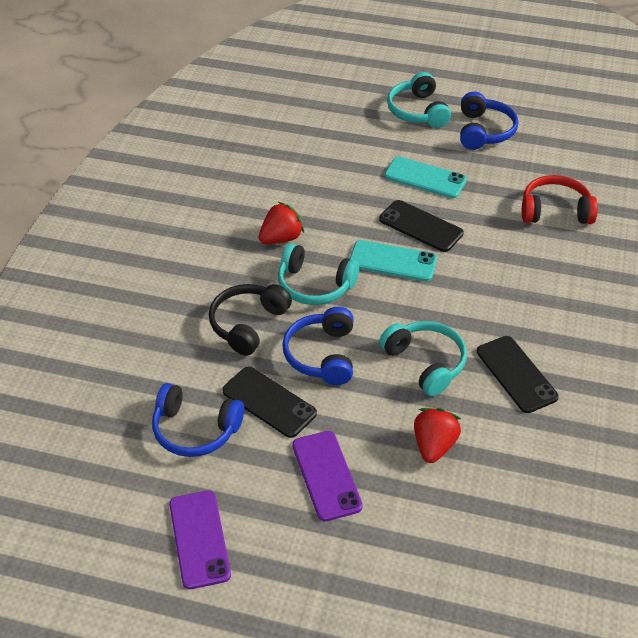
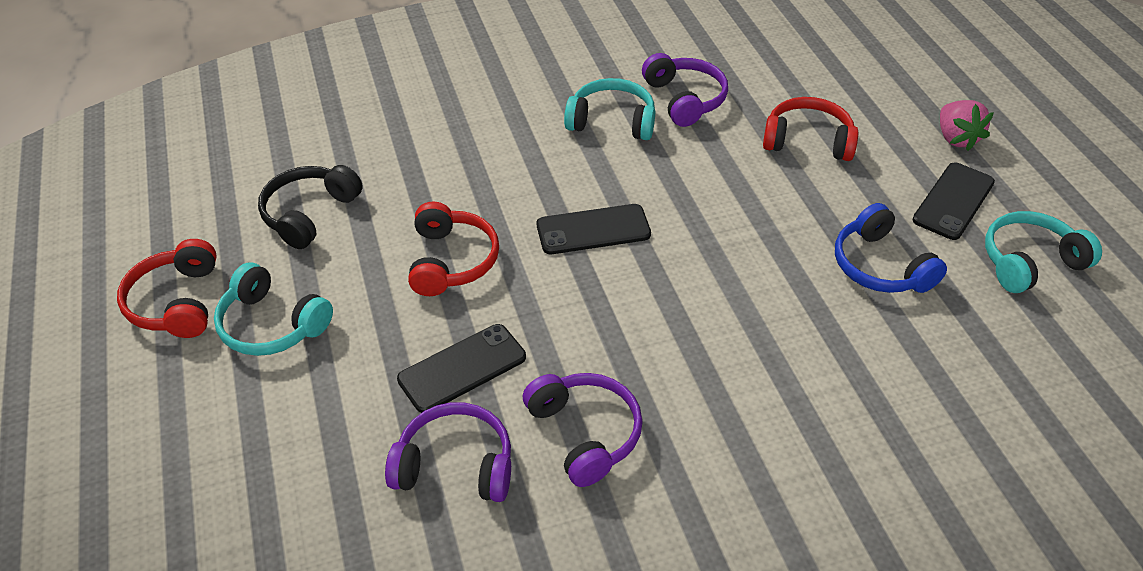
blue headphones: 3 -> 1
pink strawberry: 0 -> 1
purple headphones: 0 -> 3
purple phone: 2 -> 0
red headphones: 1 -> 3
red strawberry: 2 -> 0
turquoise phone: 2 -> 0

